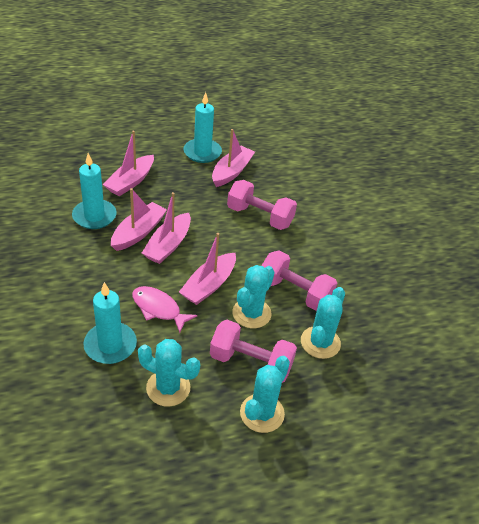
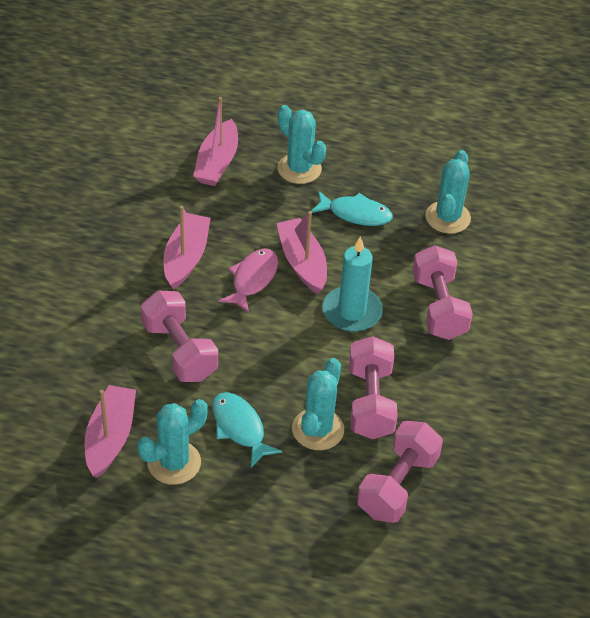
pink boat: 5 -> 4
pink dumbbell: 3 -> 4
turquoise candle: 3 -> 1
turquoise fish: 0 -> 2

